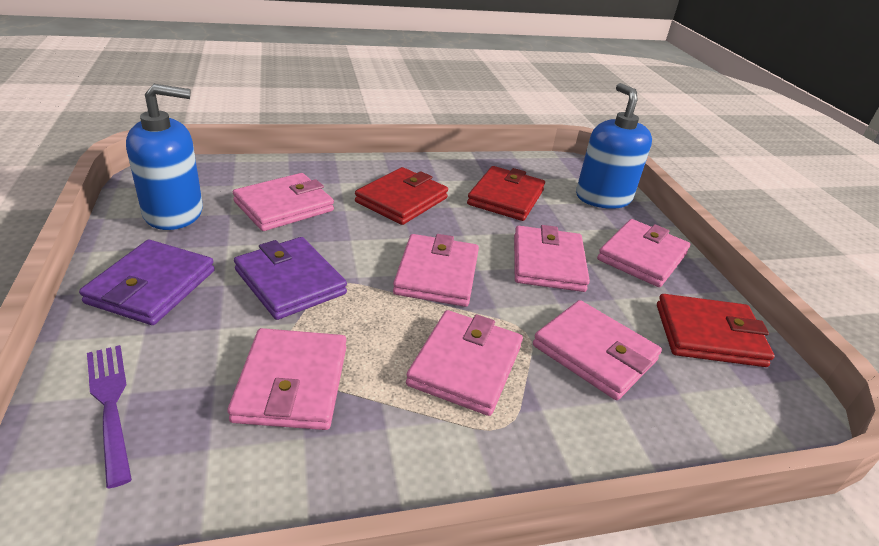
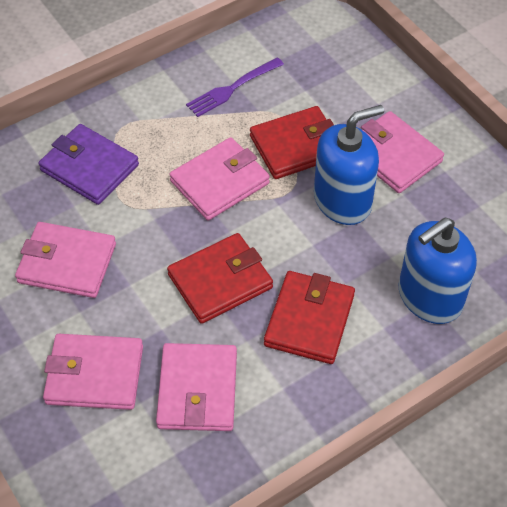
pink wallet: 7 -> 5
purple wallet: 2 -> 1

